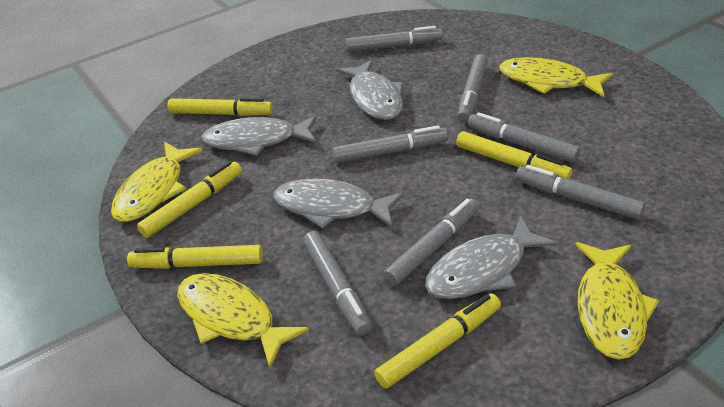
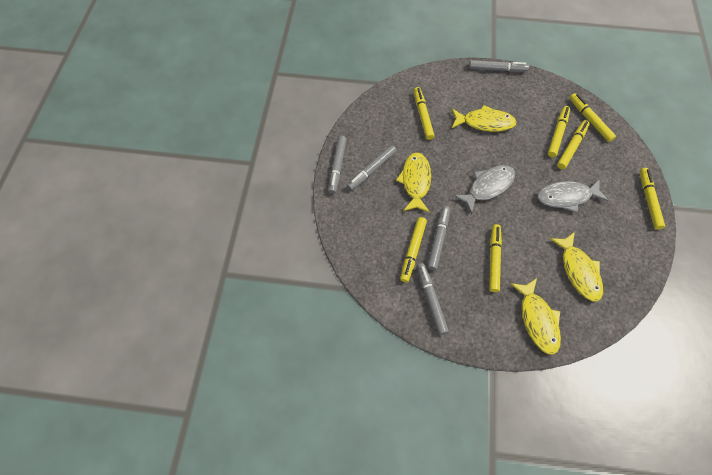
grey fish: 4 -> 2
grey marker: 7 -> 5
yellow marker: 5 -> 7

